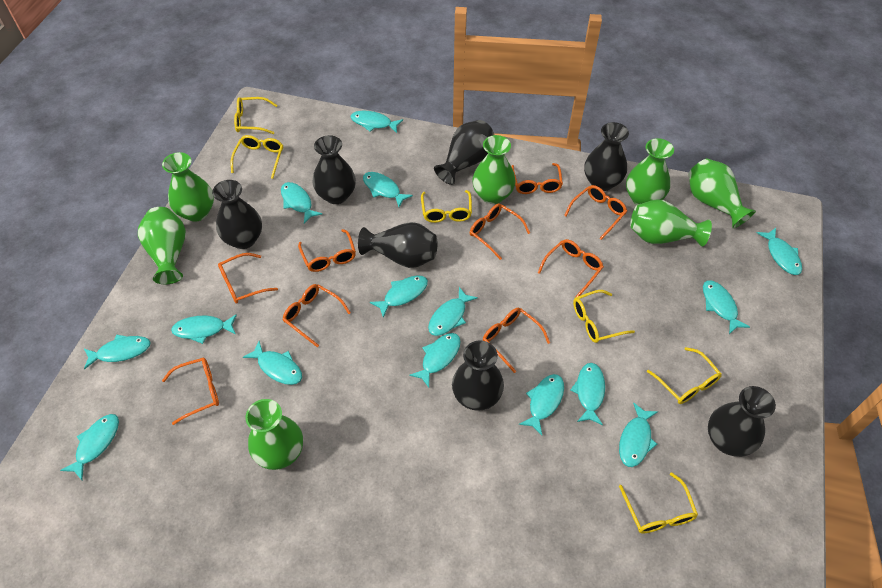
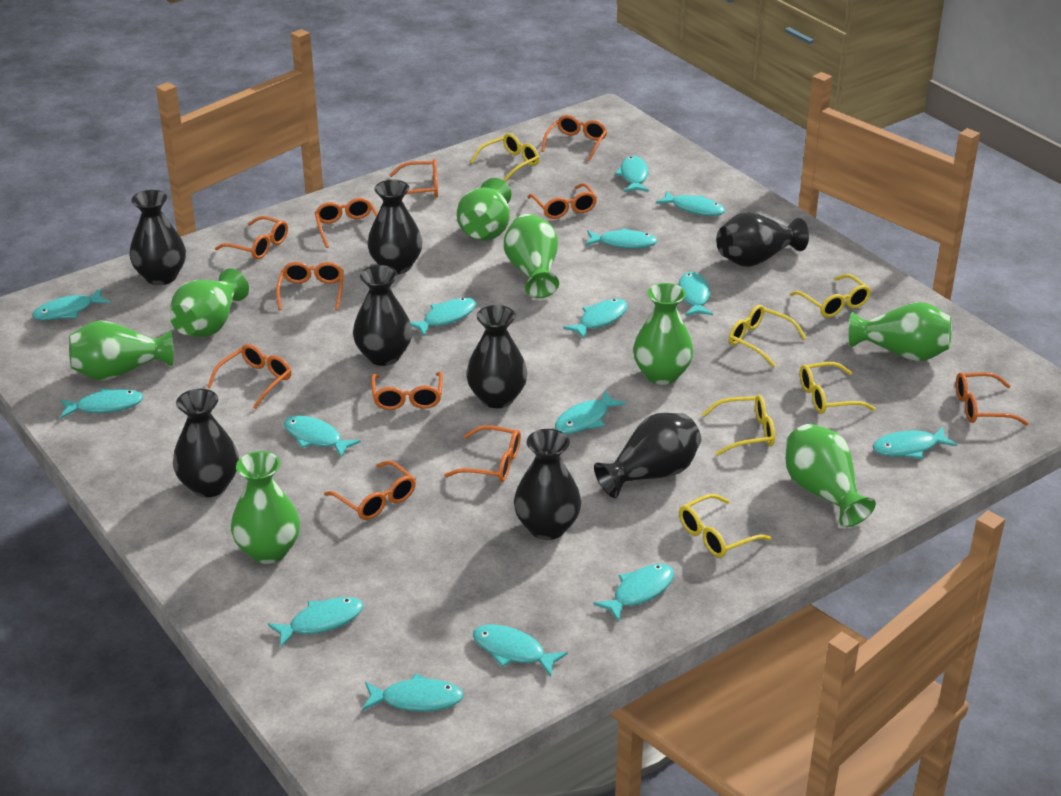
black vase: 7 -> 8
green vase: 7 -> 8
orange glasses: 9 -> 11

